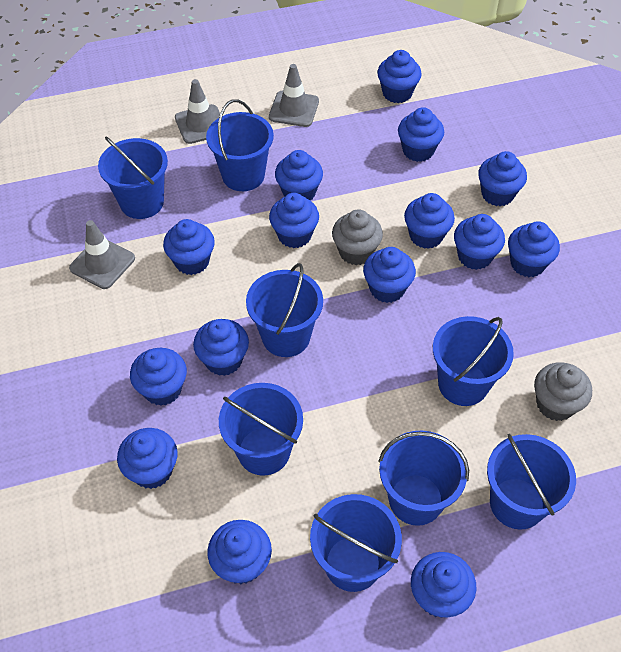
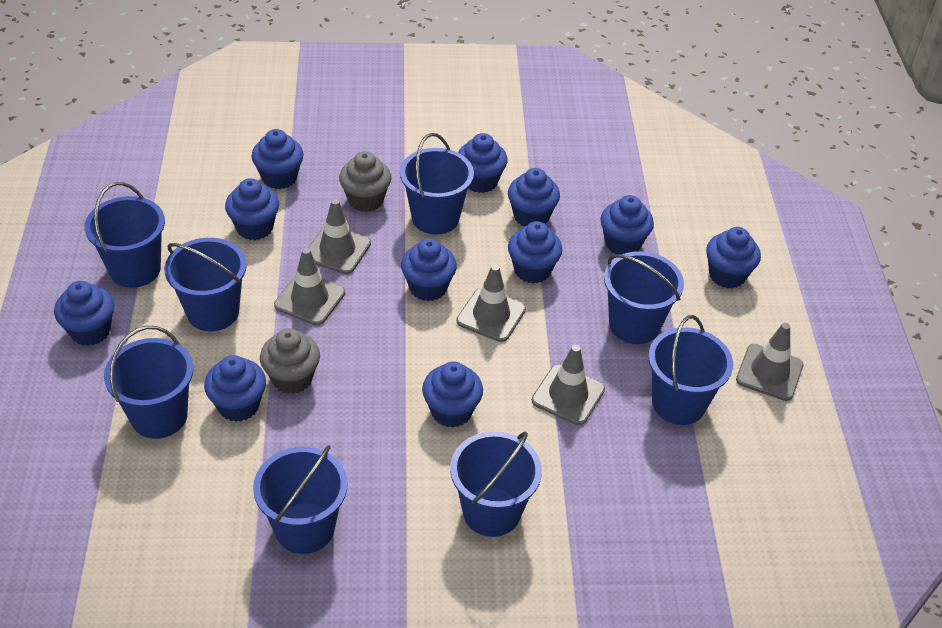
blue cupcake: 15 -> 11
grey traffic cone: 3 -> 5

